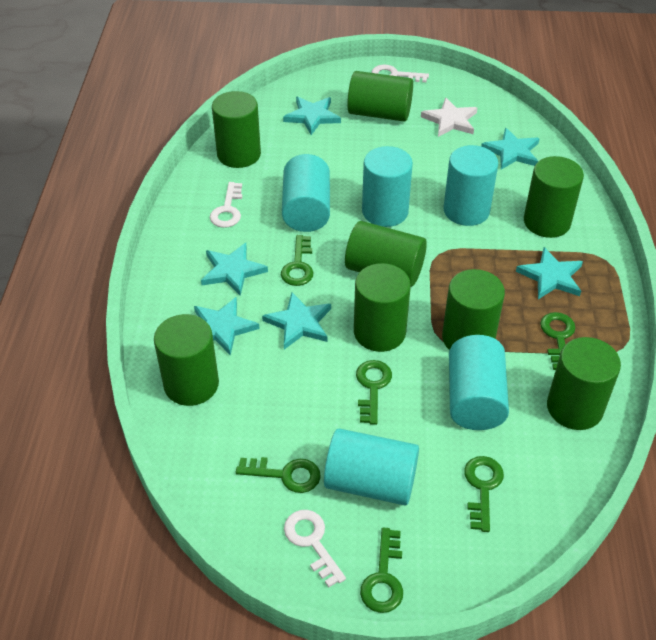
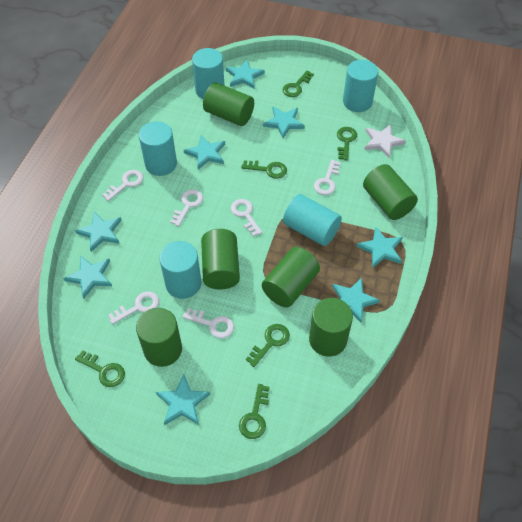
green cylinder: 8 -> 6
turquoise star: 6 -> 8
white key: 3 -> 6

